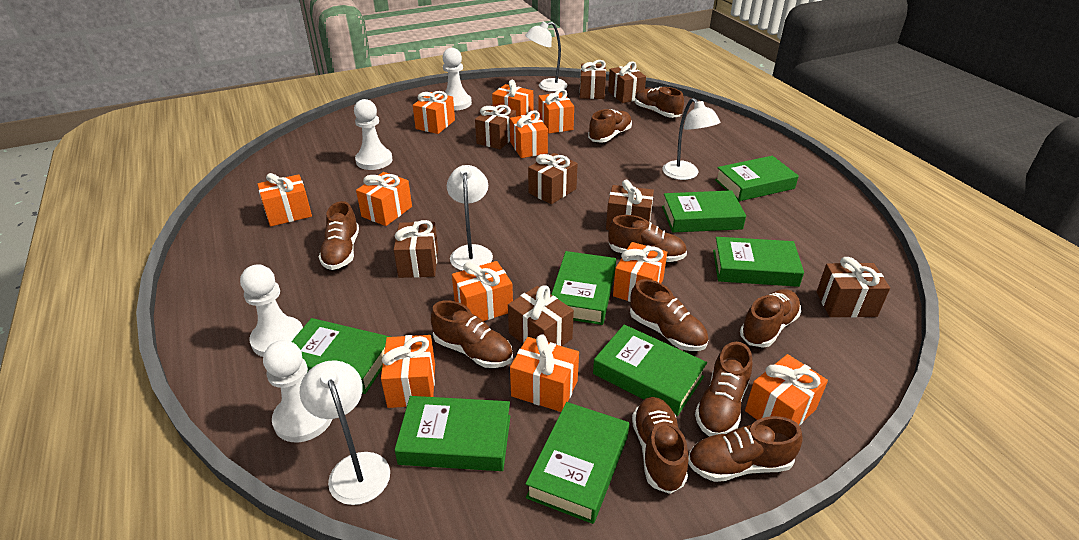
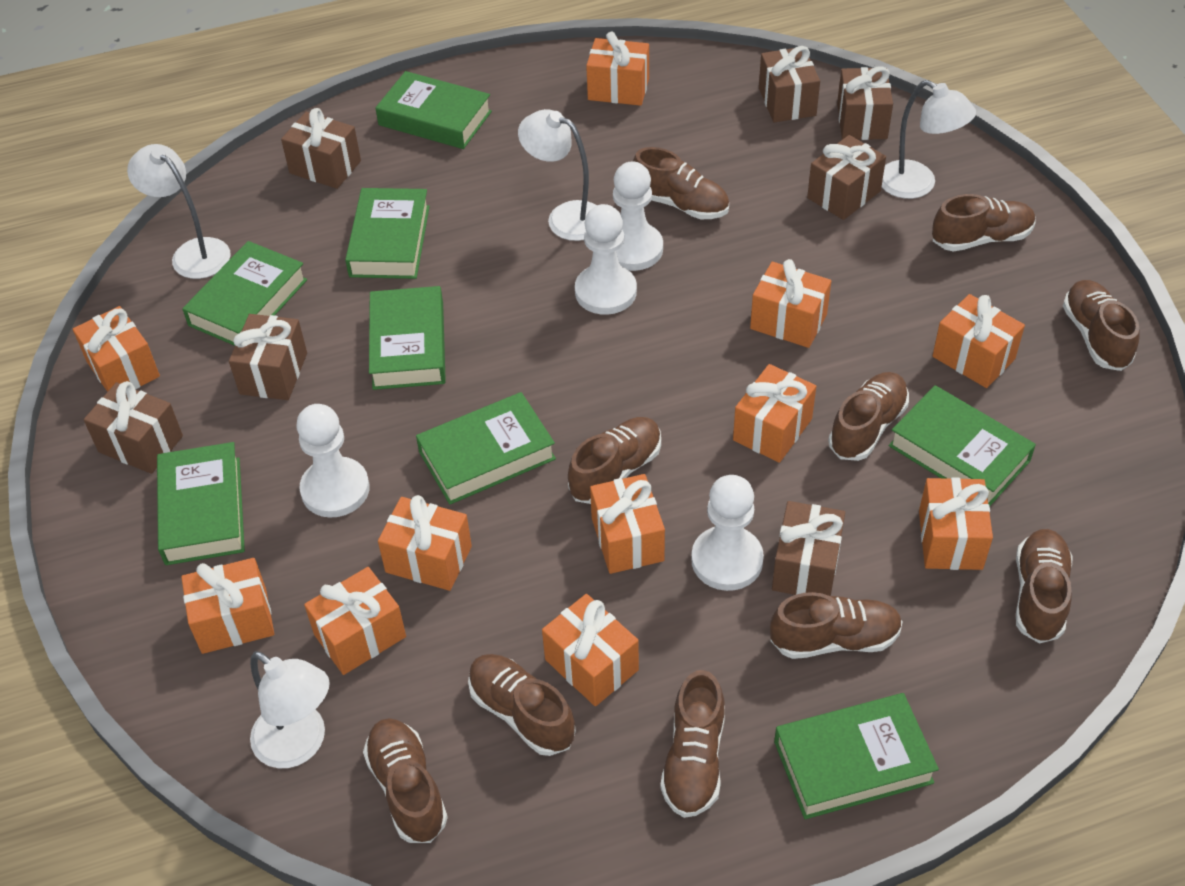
brown gift: 8 -> 7

